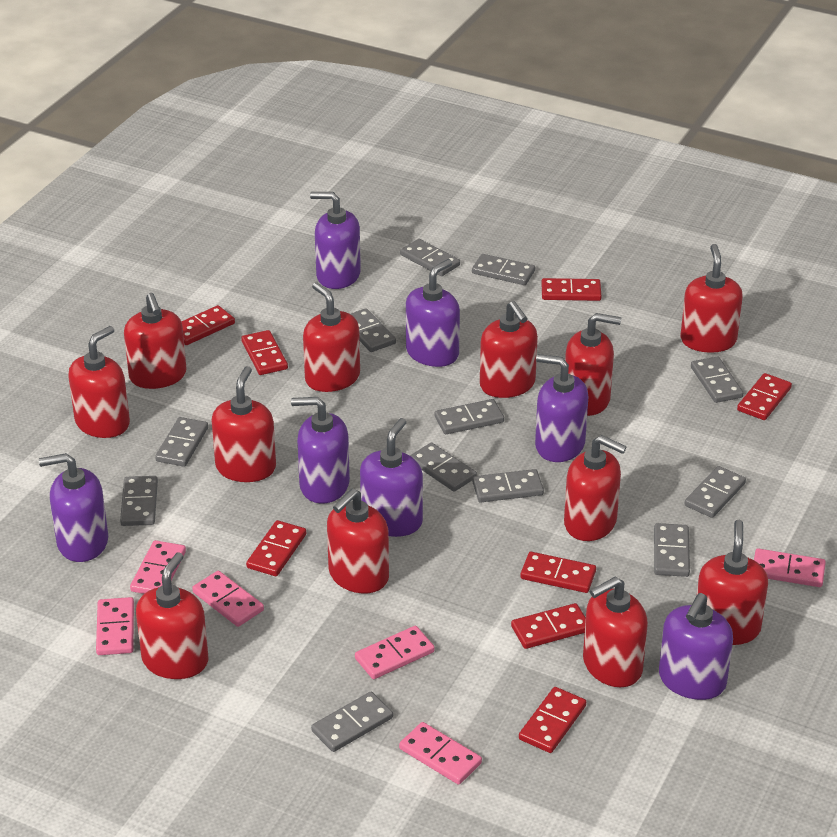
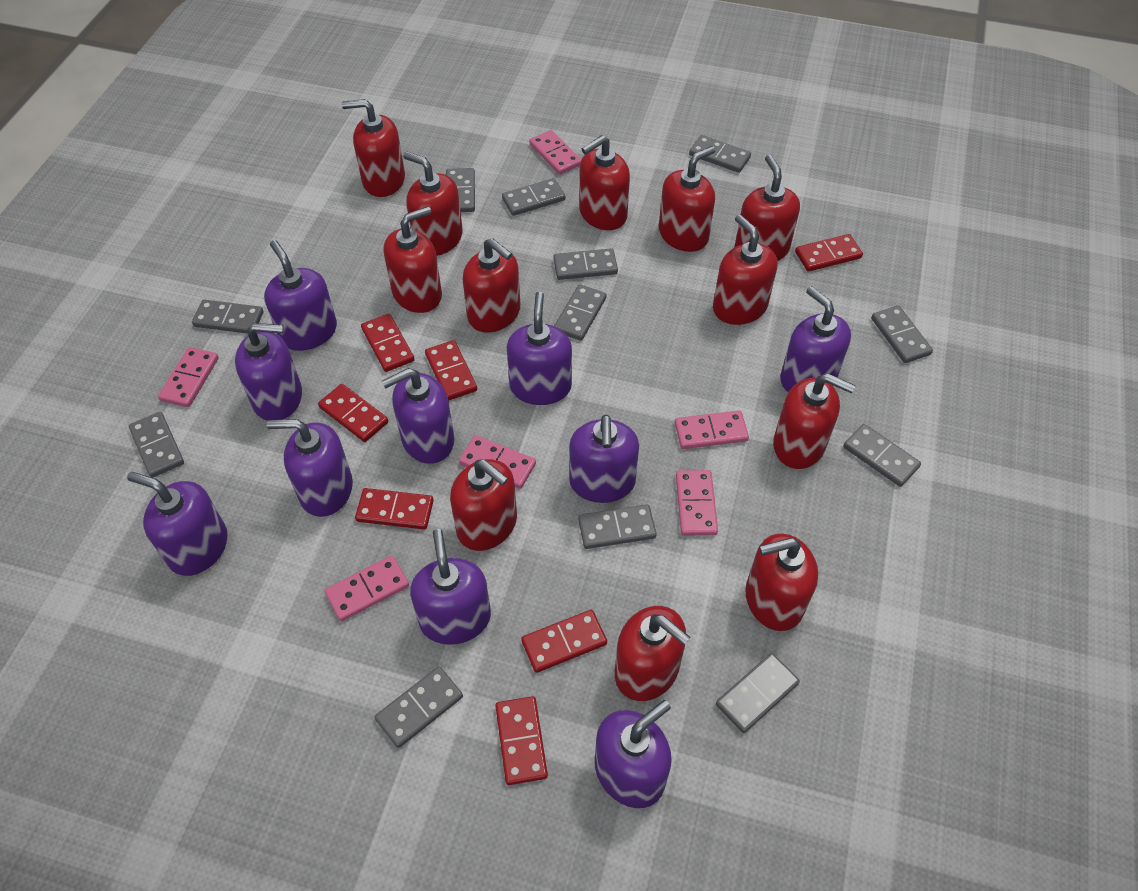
purple soap dispenser: 7 -> 10
red domino: 8 -> 7

